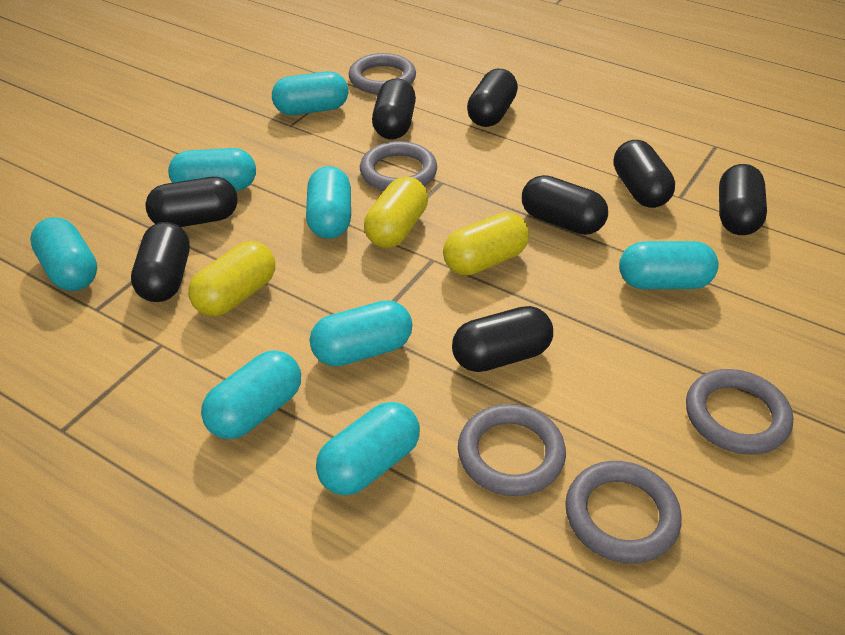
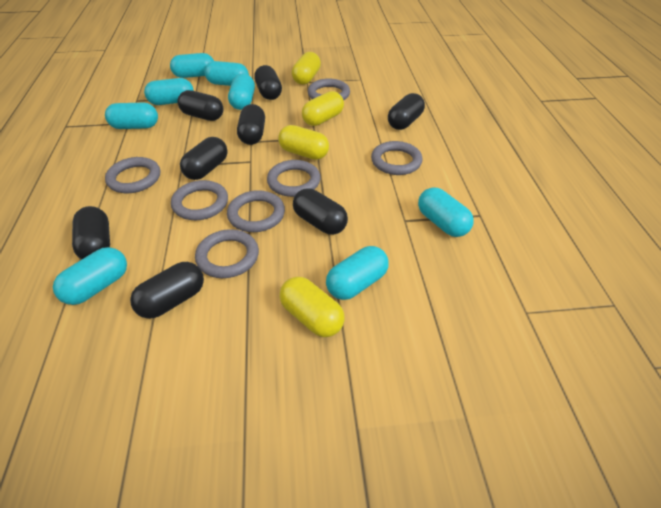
grey ring: 5 -> 7
yellow capsule: 3 -> 4

